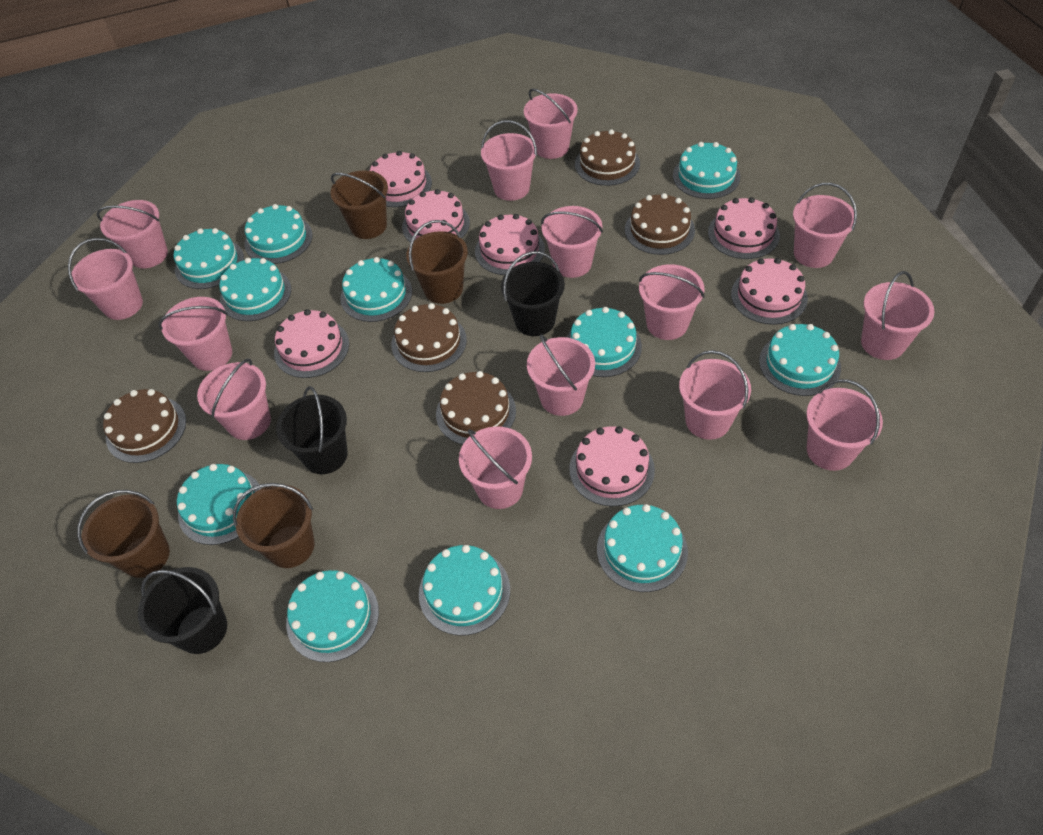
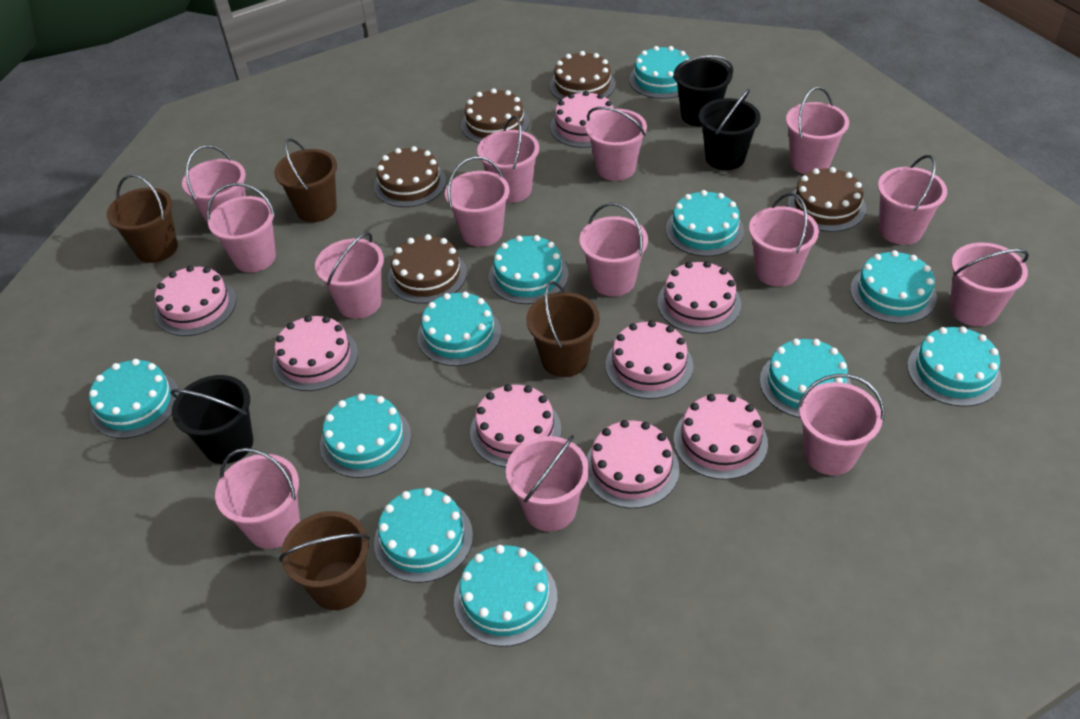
pink cake: 7 -> 8

